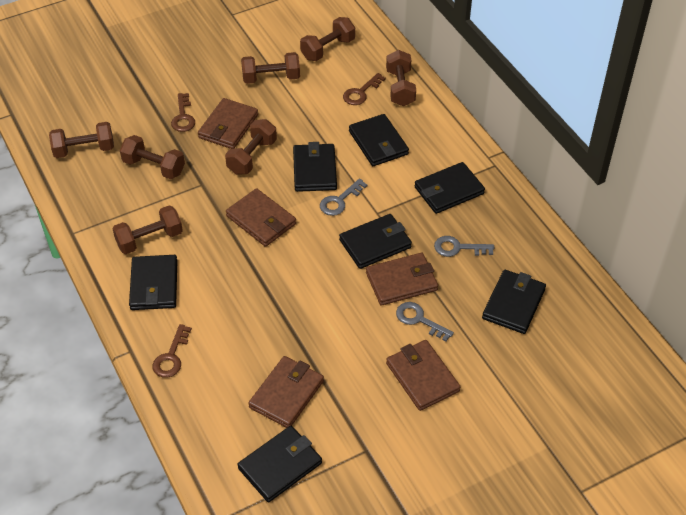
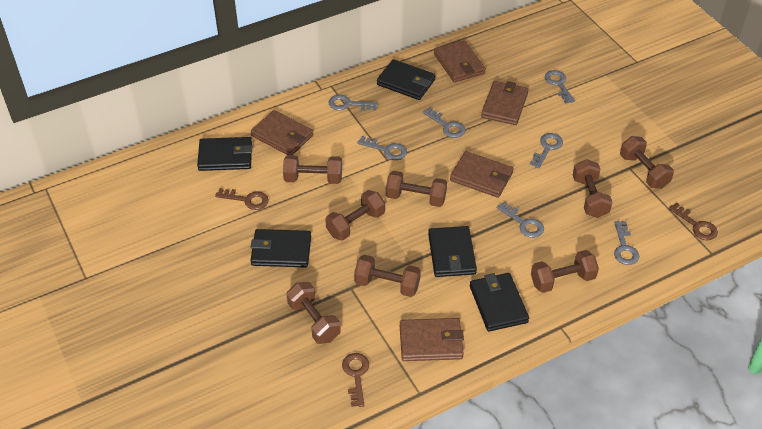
black wallet: 7 -> 5
brown dumbbell: 7 -> 8
grey key: 3 -> 7

